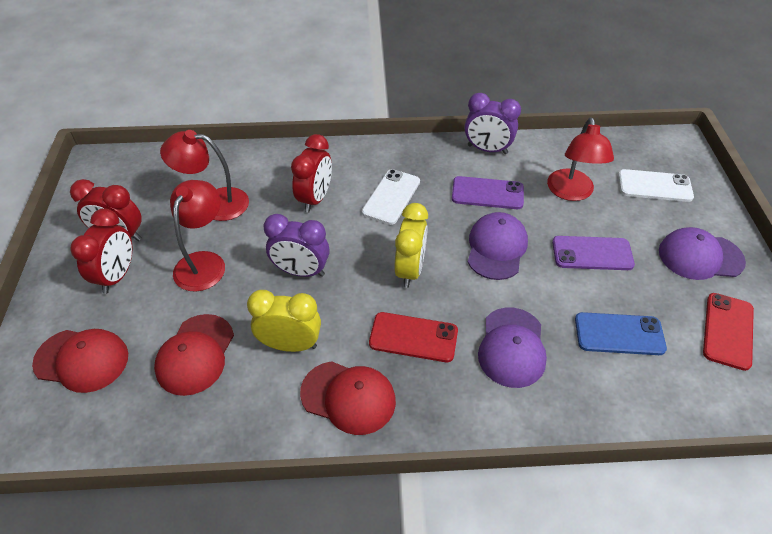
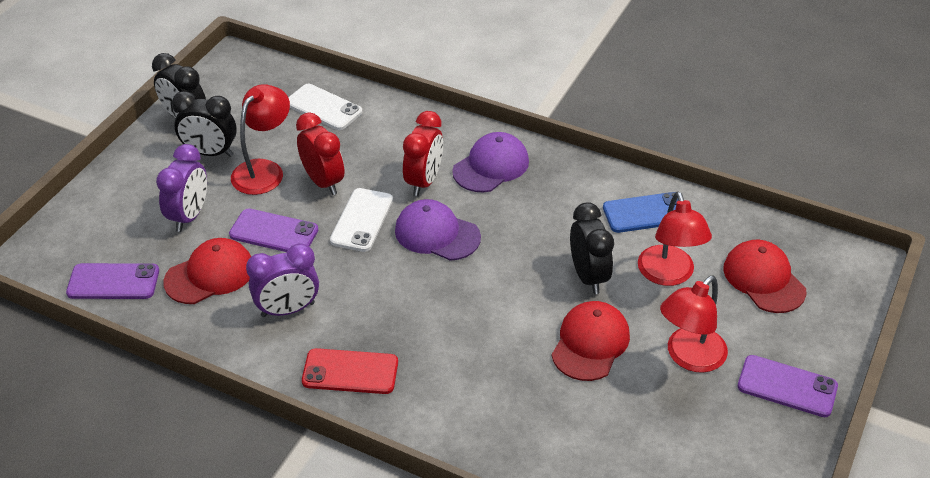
black clock: 0 -> 3
purple cap: 3 -> 2
purple phone: 2 -> 3
red clock: 3 -> 2
red phone: 2 -> 1
yellow clock: 2 -> 0

